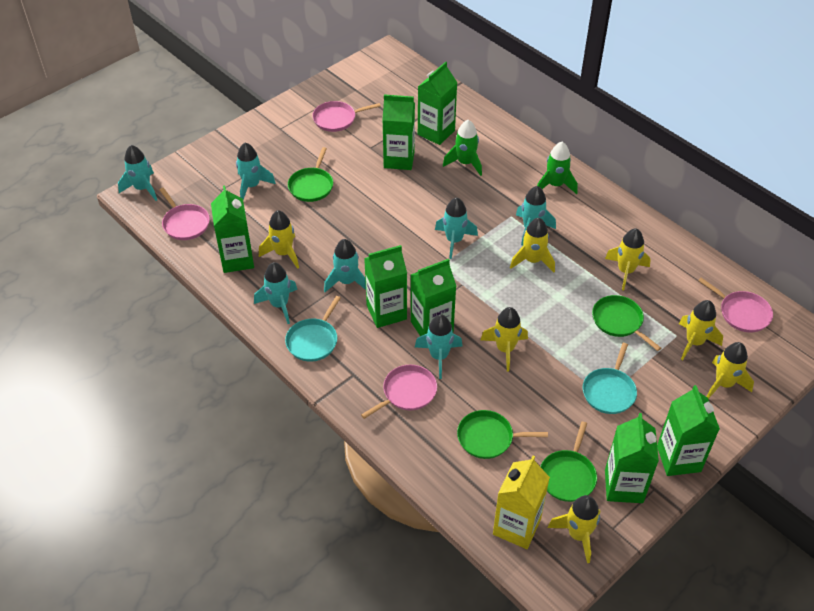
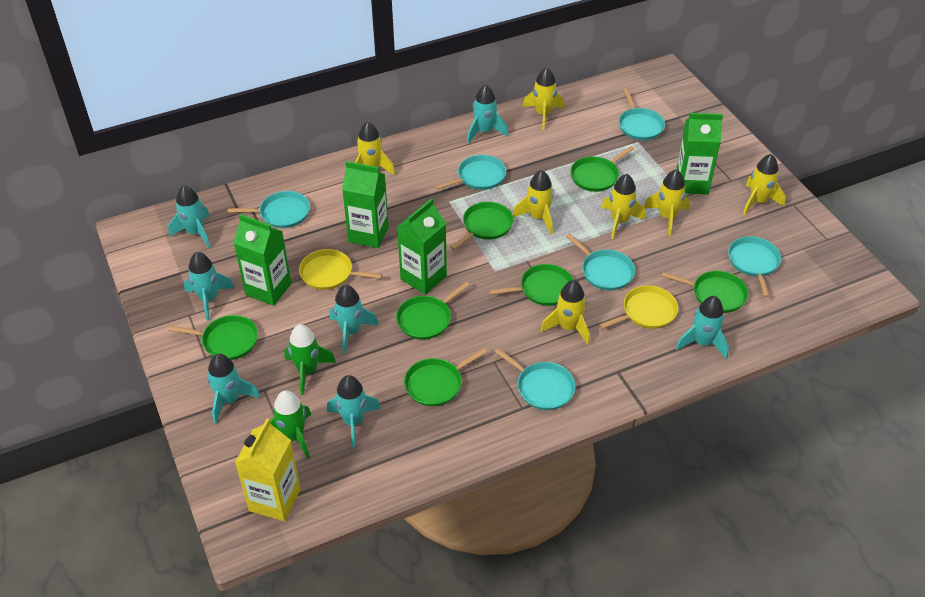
green carton: 7 -> 4
green pan: 4 -> 7
pink pan: 4 -> 0
turquoise pan: 2 -> 6
yellow pan: 0 -> 2

